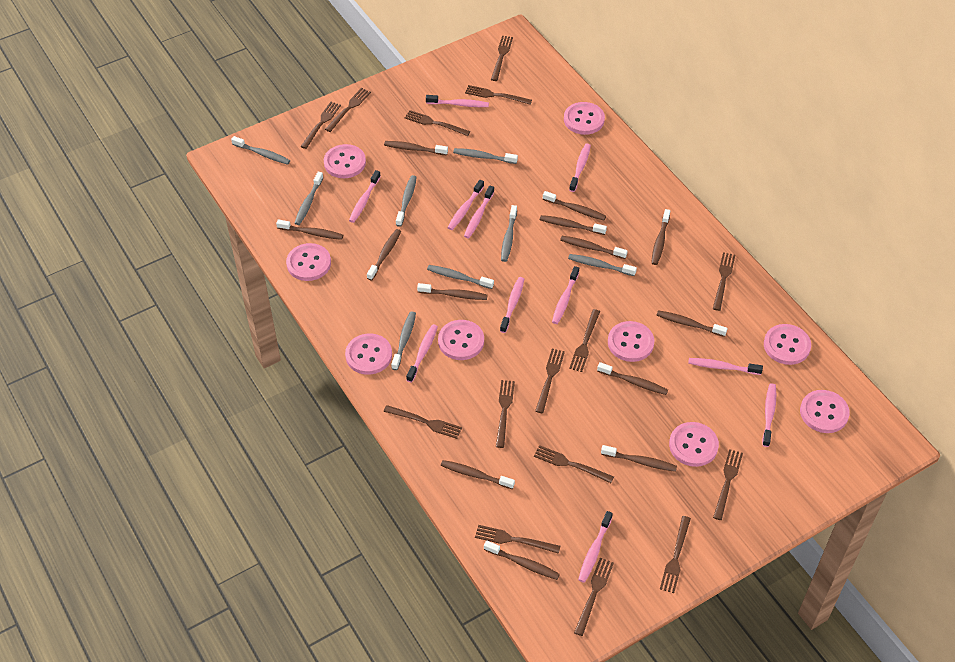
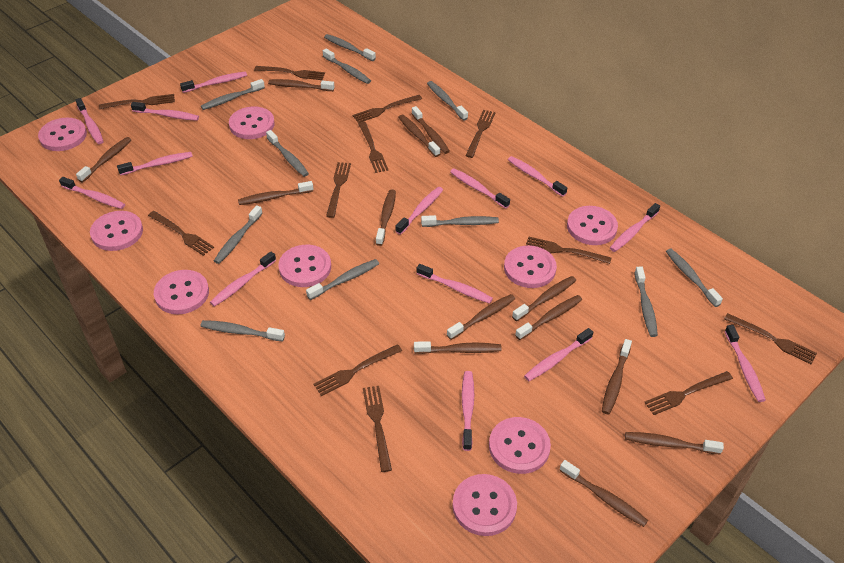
brown fork: 15 -> 12
grey toothbrush: 8 -> 11
pink toothbrush: 11 -> 14

